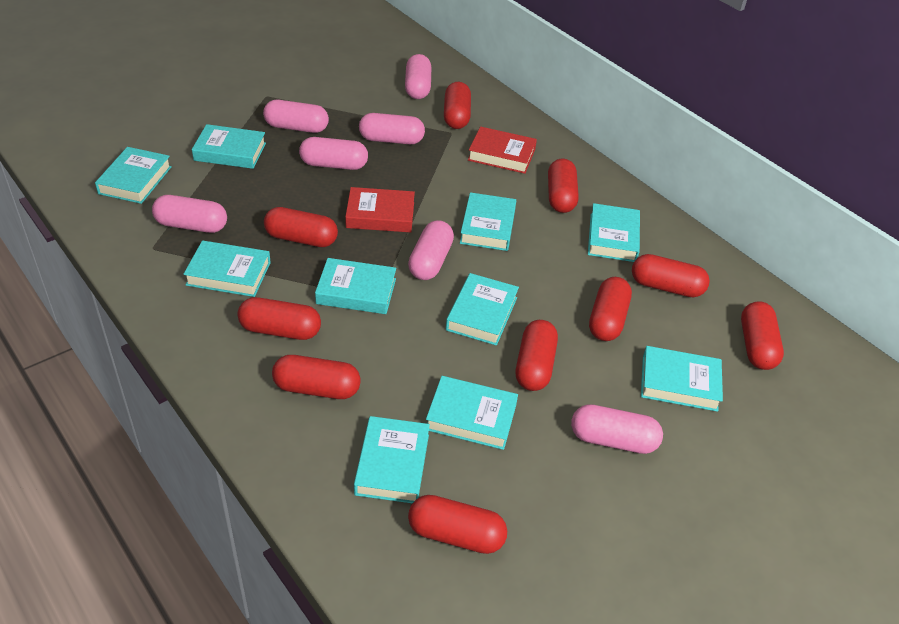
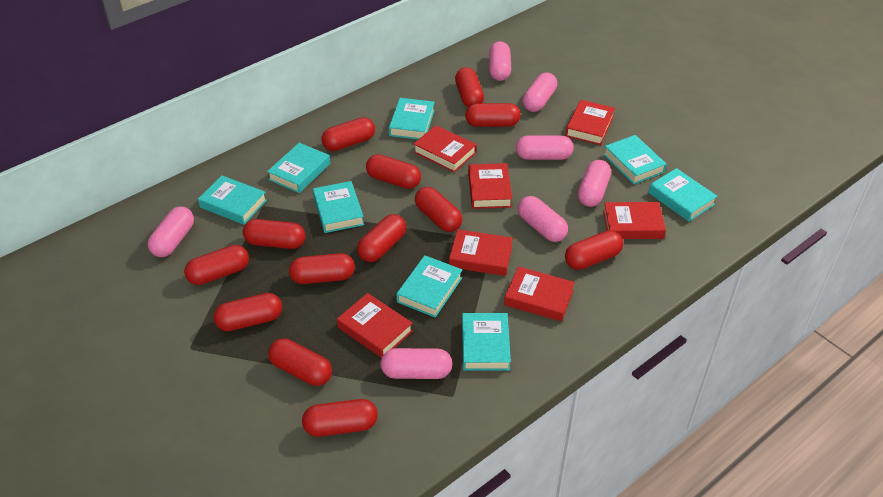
red book: 2 -> 7
red capsule: 10 -> 13
turquoise book: 10 -> 8

